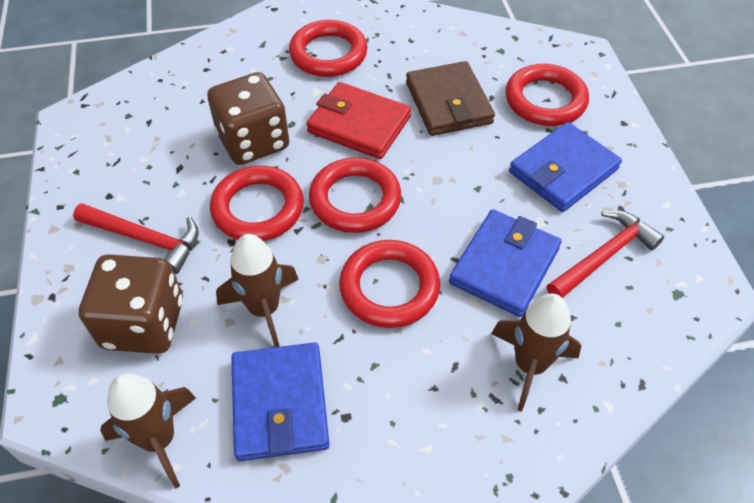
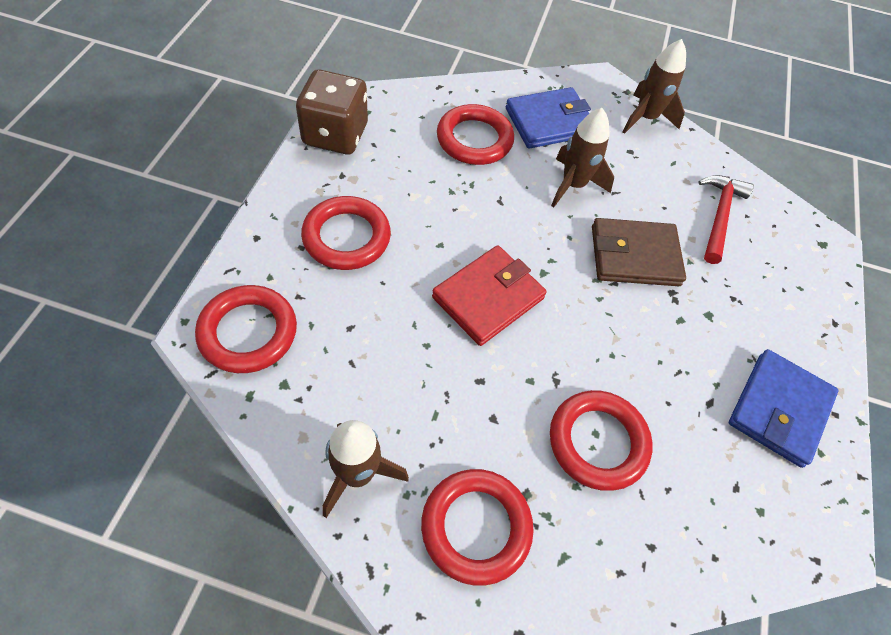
blue wallet: 3 -> 2
brown dice: 2 -> 1
red hammer: 2 -> 1

